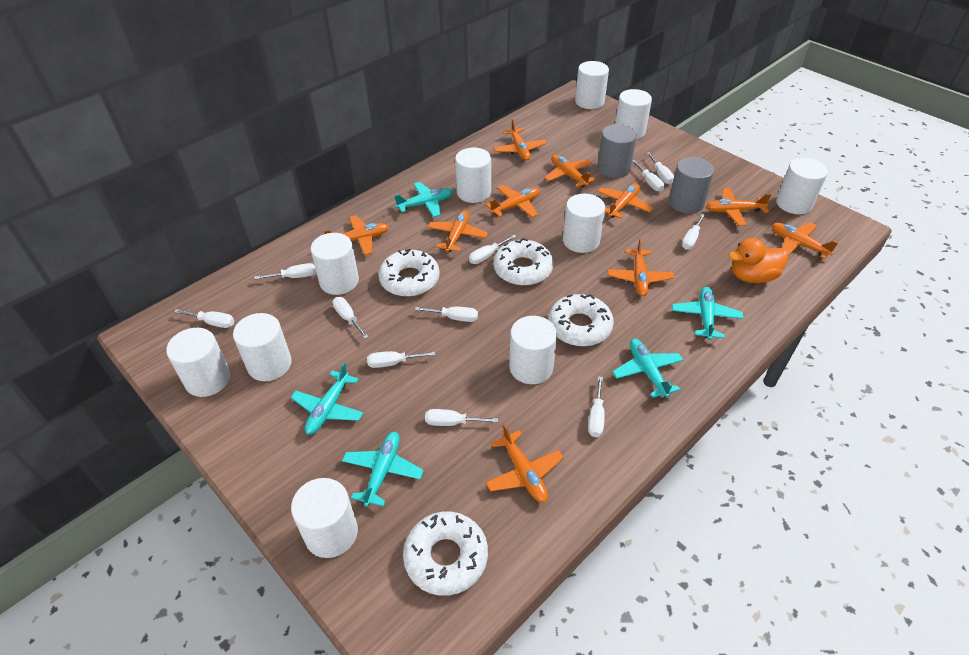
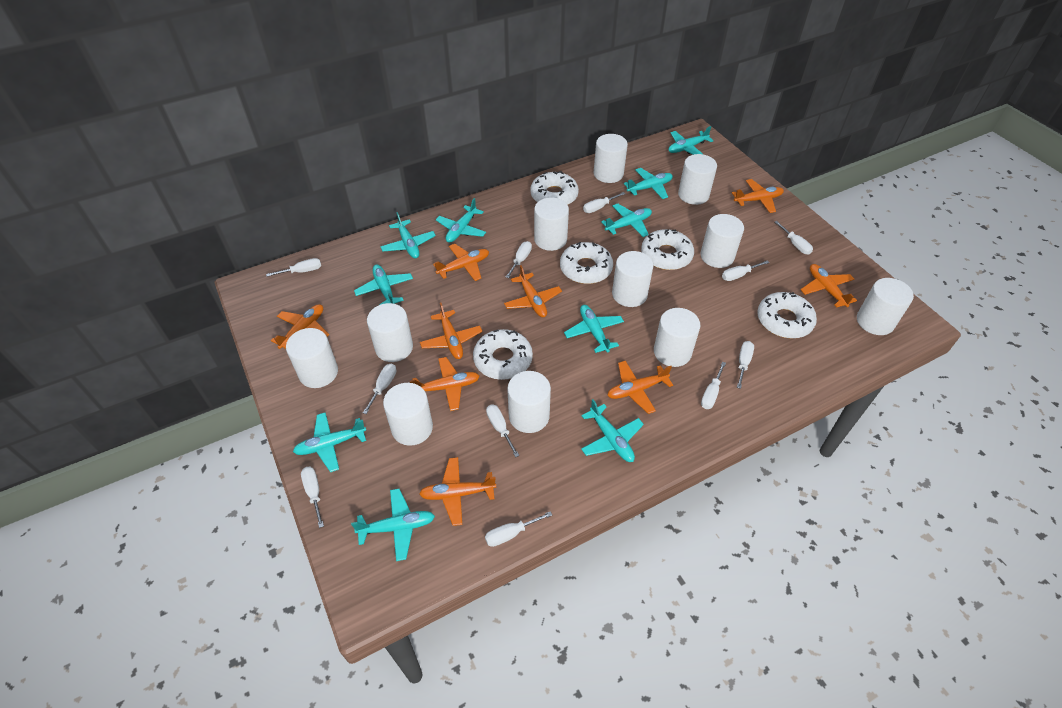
grey cylinder: 2 -> 0
orange duck: 1 -> 0
orange plane: 10 -> 9
turquoise plane: 5 -> 10
white cylinder: 10 -> 11
white donut: 4 -> 5

